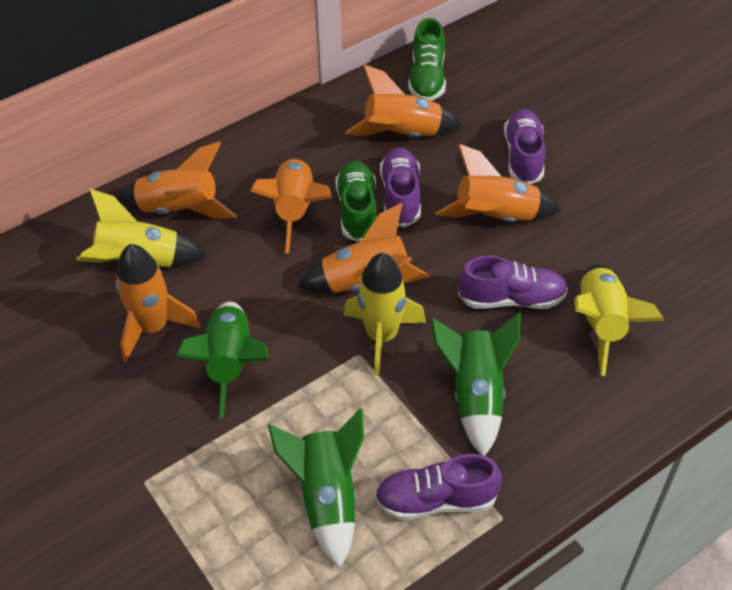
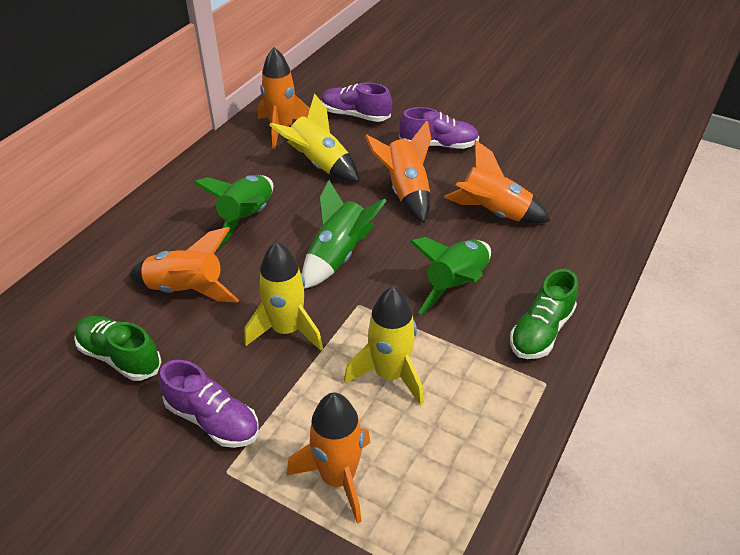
orange rocket: 6 -> 5
purple shoe: 4 -> 3

